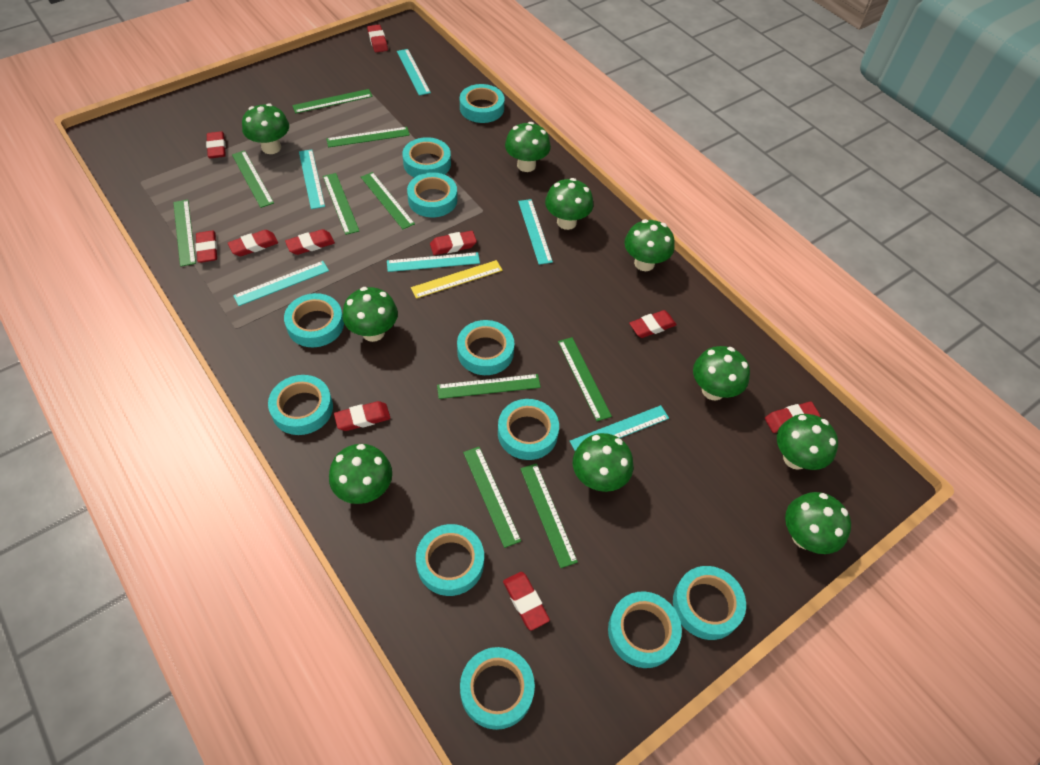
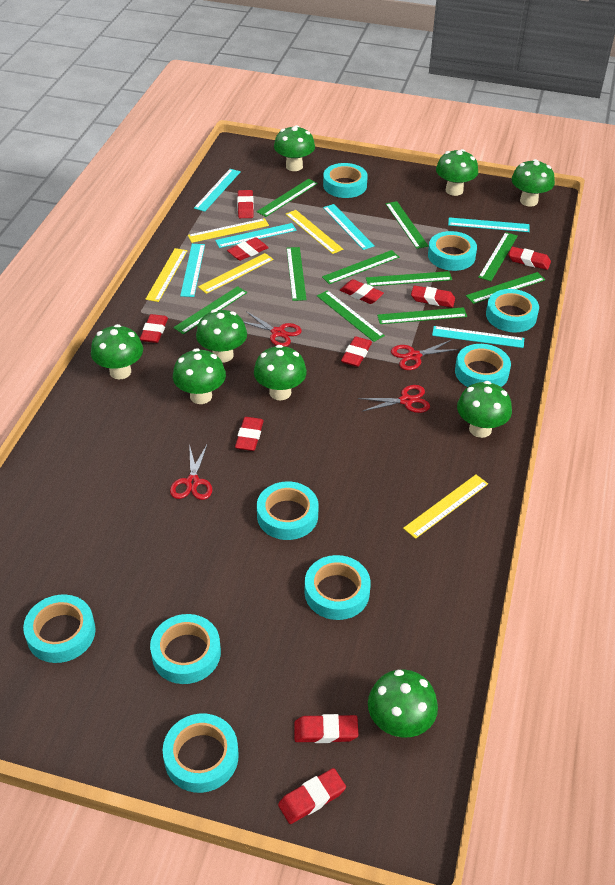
green mushroom: 10 -> 9
red scissors: 0 -> 4
turquoise tape: 11 -> 9
yellow ruler: 1 -> 5

